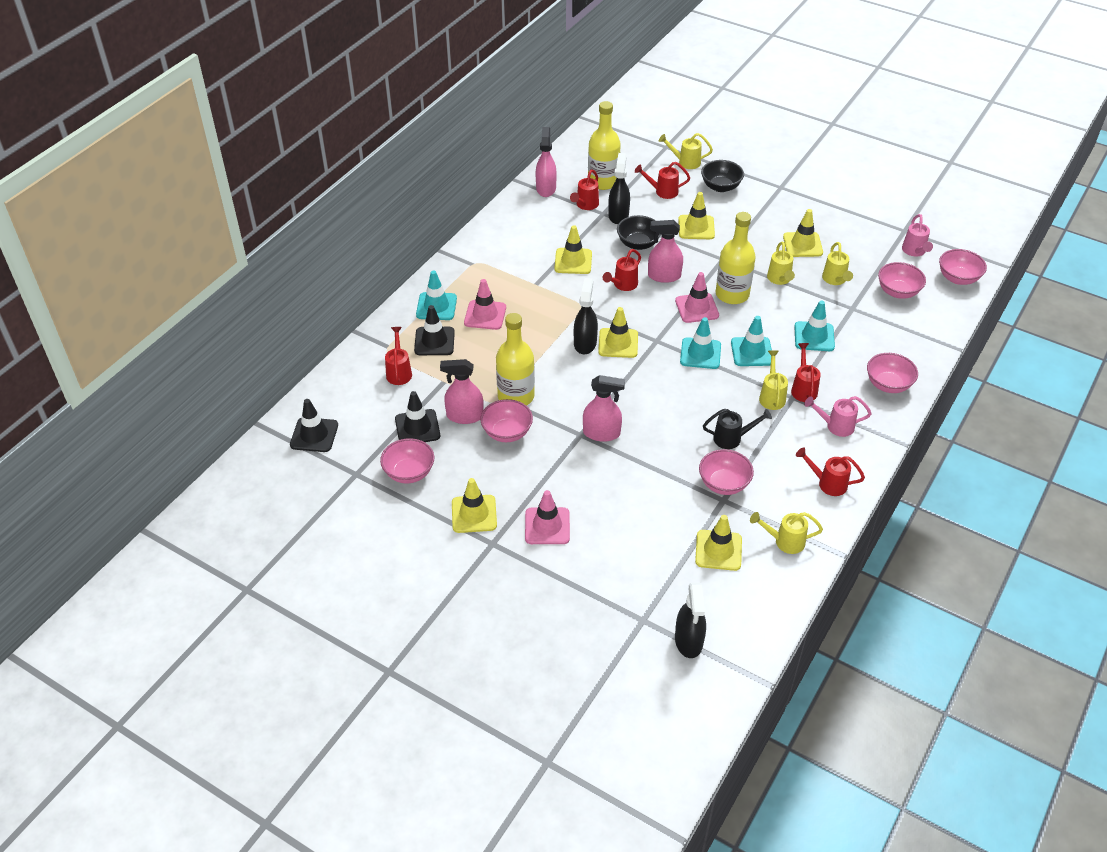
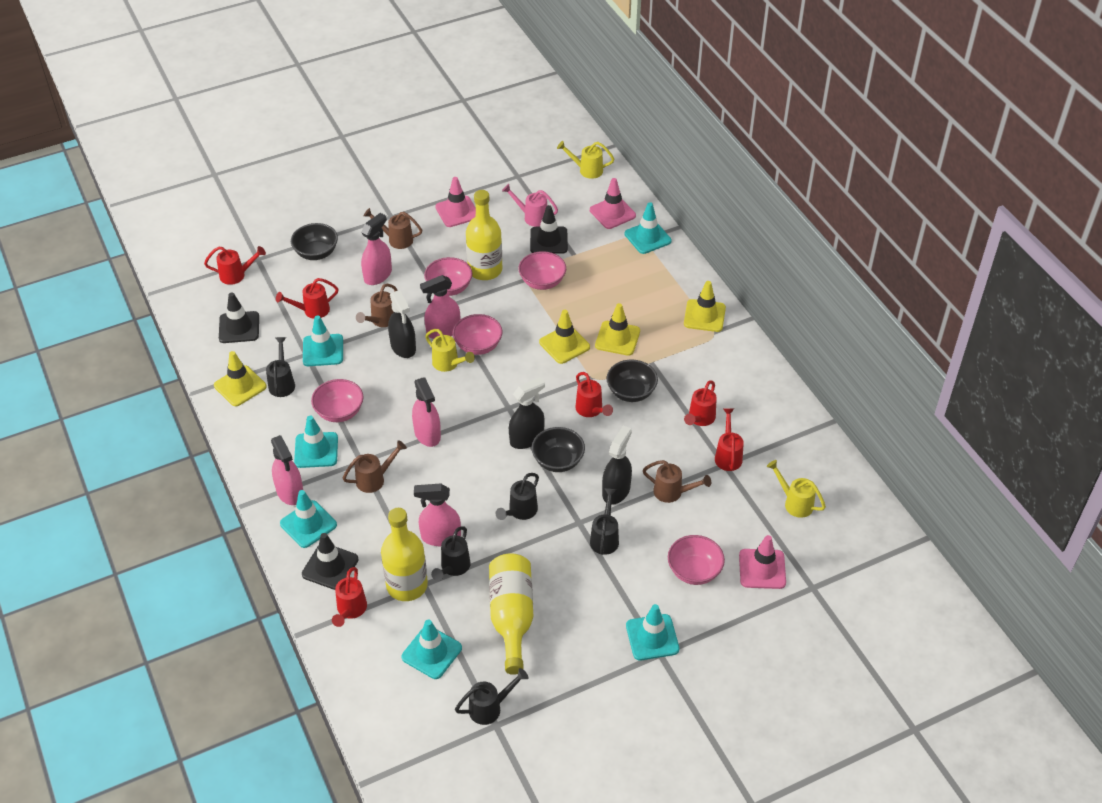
black bowl: 2 -> 3
black watering can: 1 -> 5
brown watering can: 0 -> 4
pink bowl: 6 -> 5
pink spray bottle: 4 -> 5
pink watering can: 2 -> 1
turquoise traffic cone: 4 -> 6
yellow traffic cone: 6 -> 4
yellow watering can: 5 -> 3

